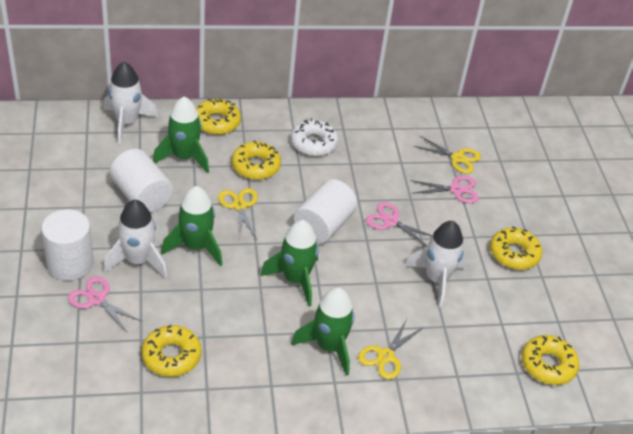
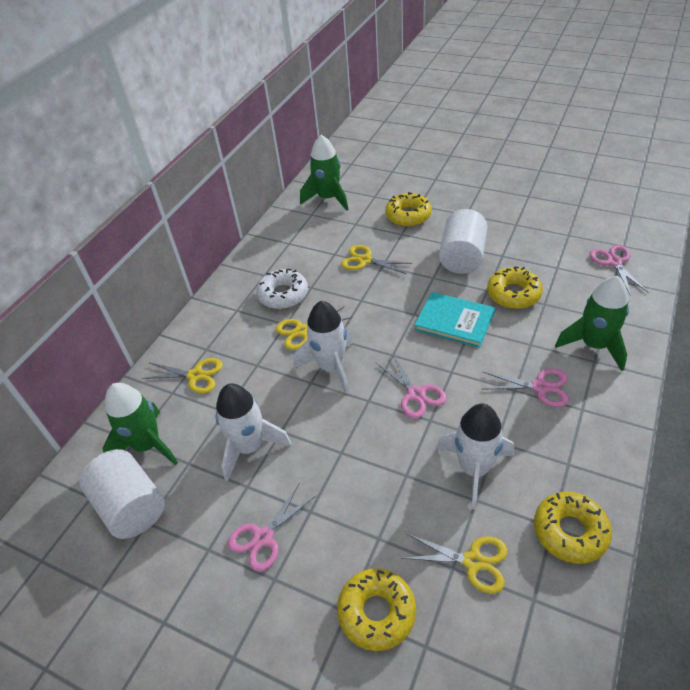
green rocket: 4 -> 3
pink scissors: 3 -> 4
turquoise book: 0 -> 1
white cylinder: 3 -> 2
yellow donut: 5 -> 4
yellow scissors: 3 -> 4

